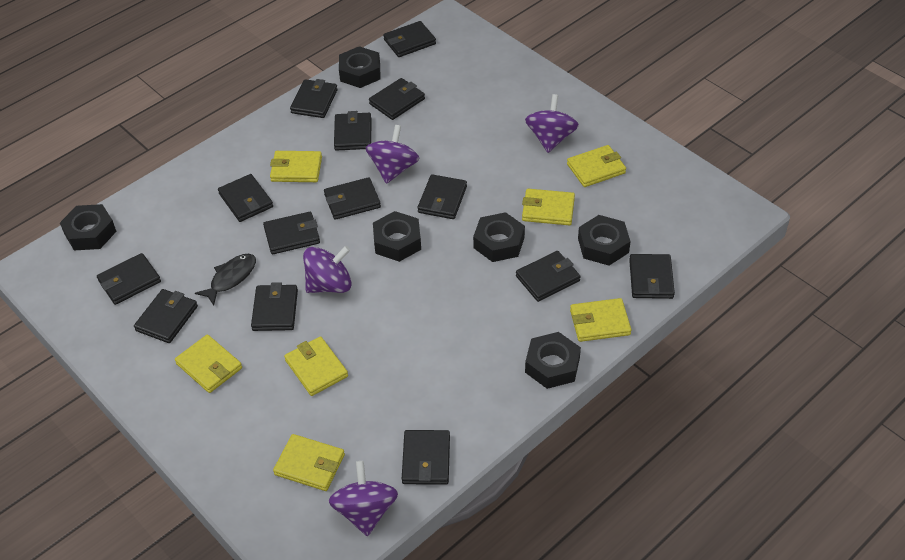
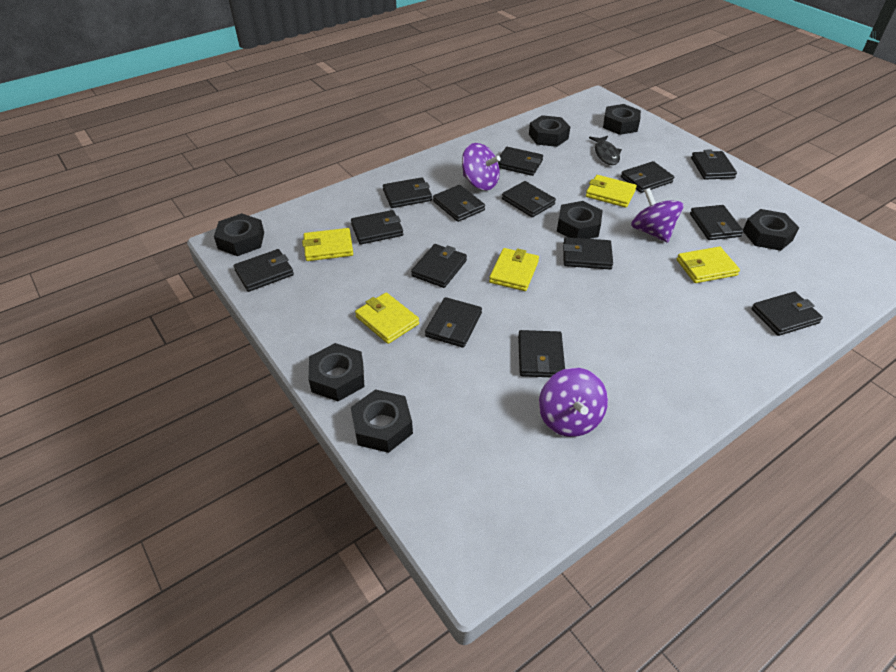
black nut: 6 -> 7
purple spinning top: 4 -> 3
yellow wallet: 7 -> 5

